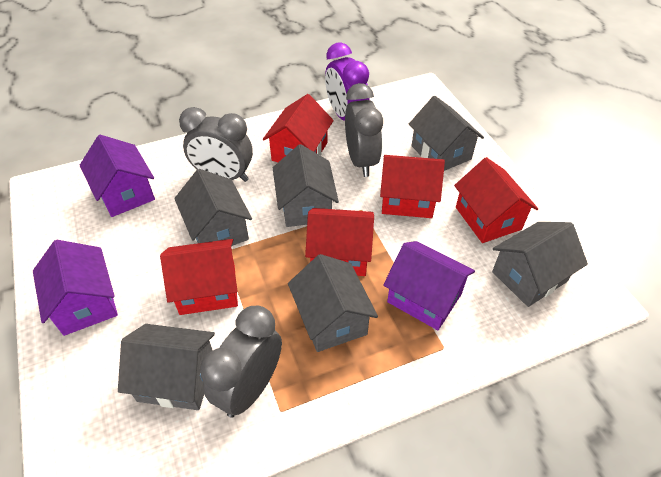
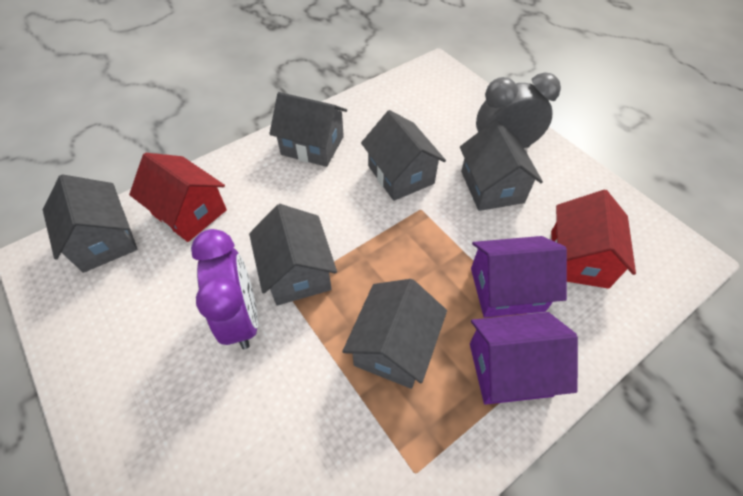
grey clock: 3 -> 1
purple house: 3 -> 2
red house: 5 -> 2

